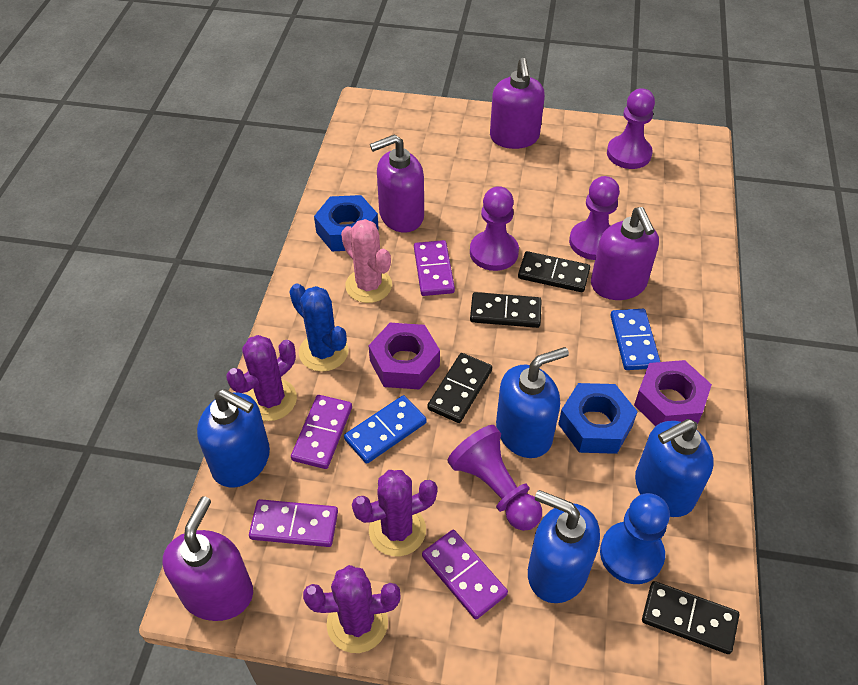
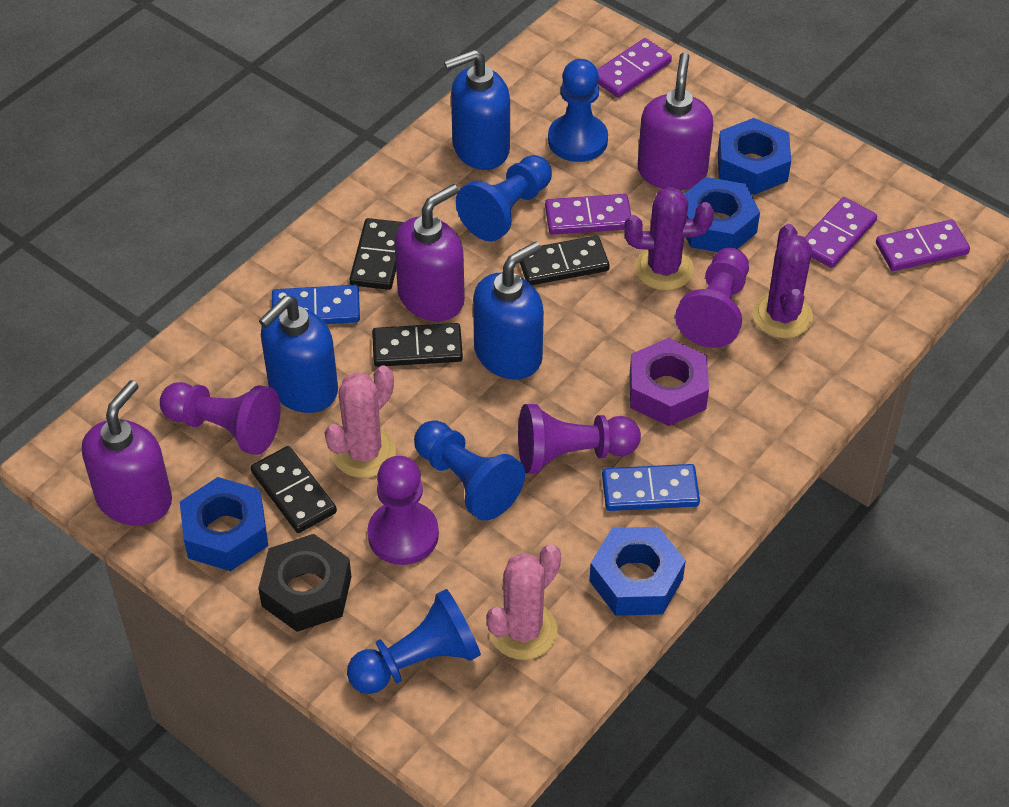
black nut: 0 -> 1
blue cactus: 1 -> 0
blue nut: 2 -> 4
blue pawn: 1 -> 4
blue soap dispenser: 4 -> 3
pink cactus: 1 -> 2
purple cactus: 3 -> 2
purple nut: 2 -> 1
purple soap dispenser: 4 -> 3

